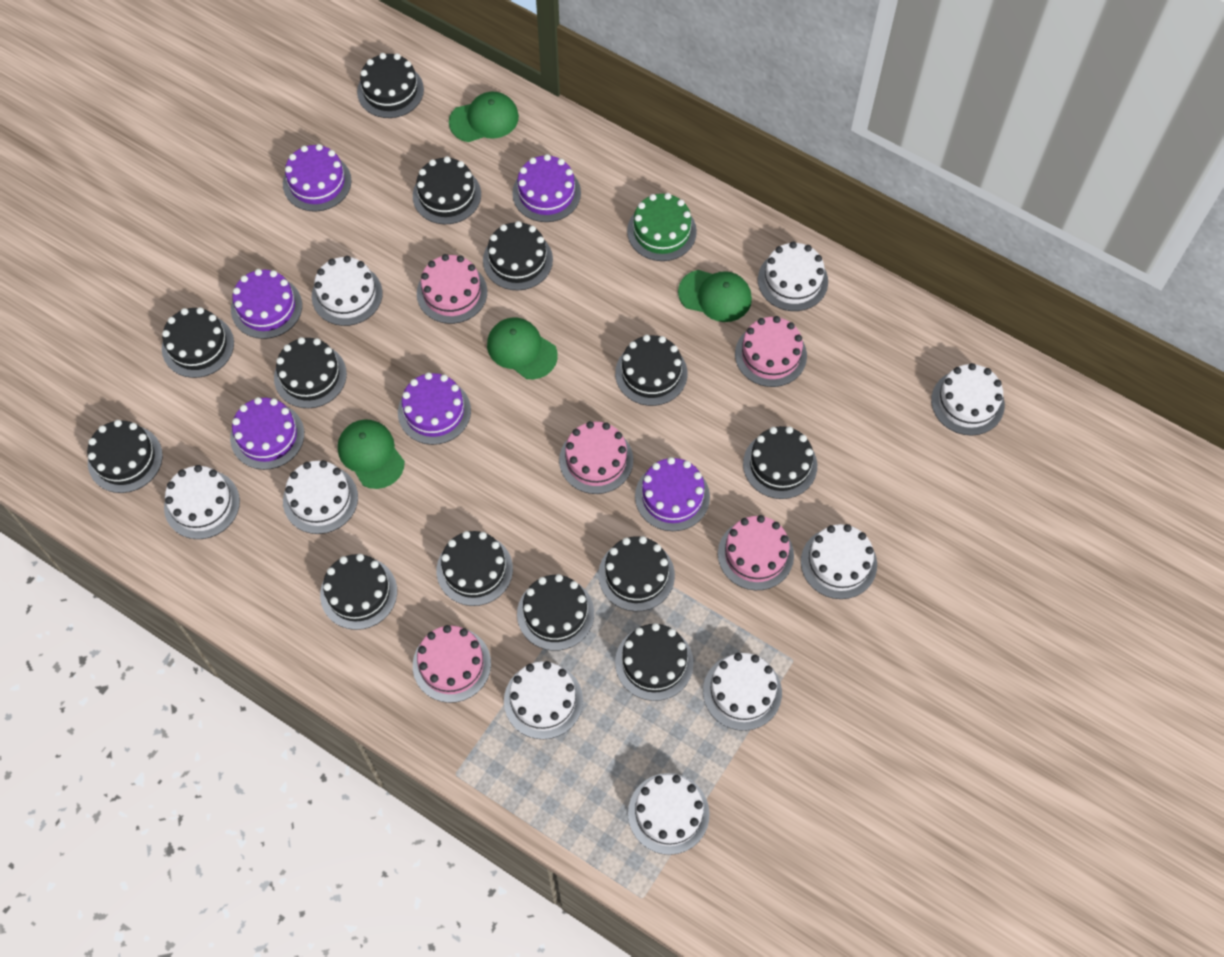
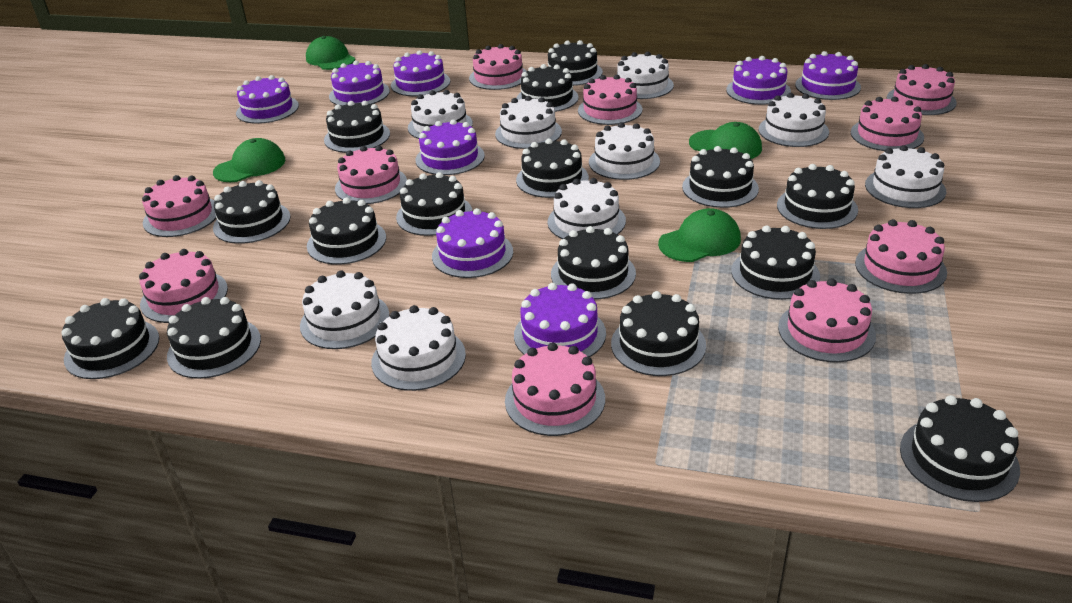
black cake: 13 -> 15
green cake: 1 -> 0
pink cake: 5 -> 10
purple cake: 6 -> 8

